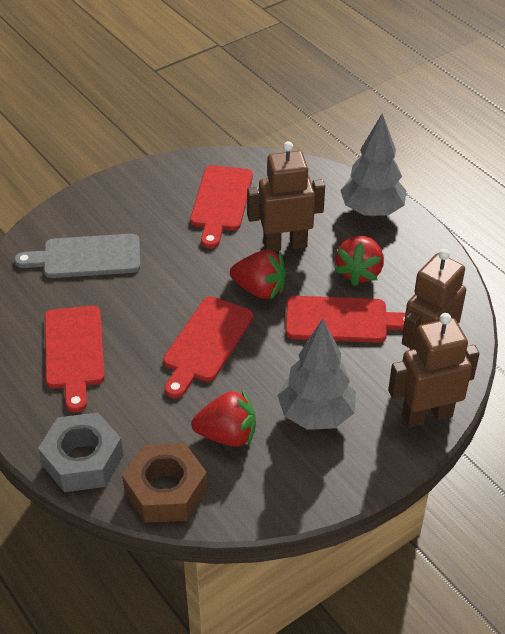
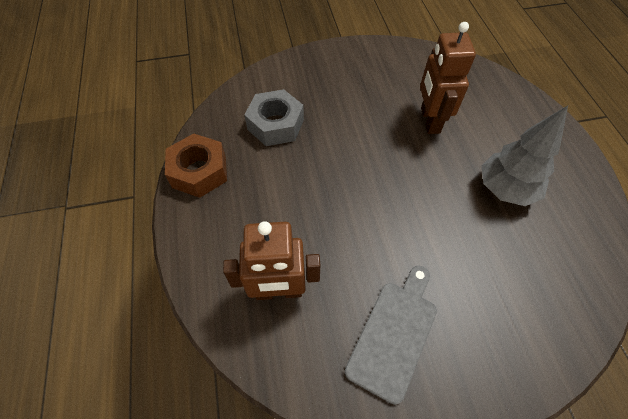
brown robot: 3 -> 2
grey tree: 2 -> 1
red cutting board: 4 -> 0
red strawberry: 3 -> 0

